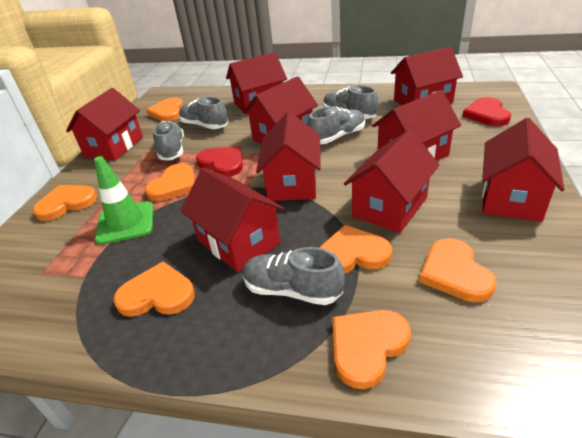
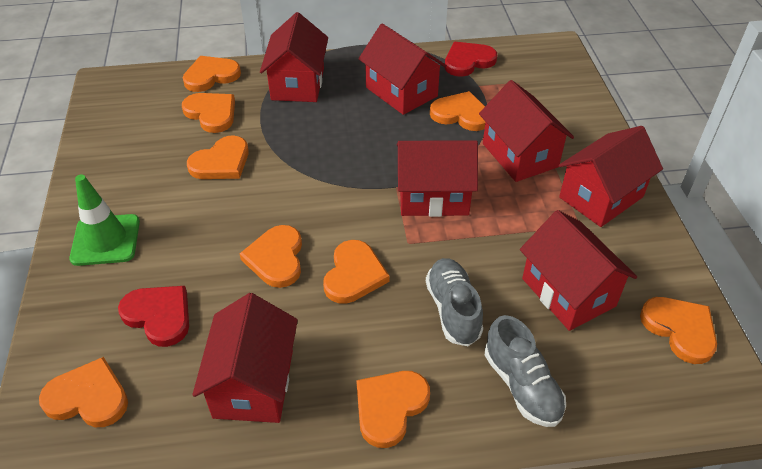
grey shoe: 5 -> 2
orange heart: 7 -> 9
red house: 9 -> 7

